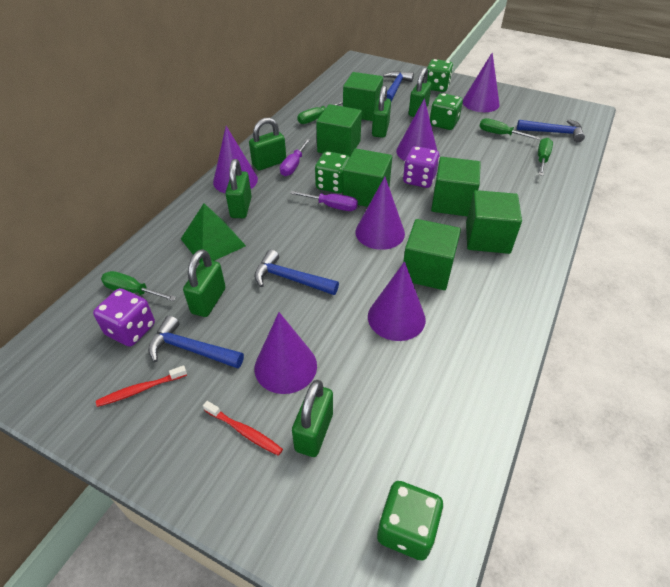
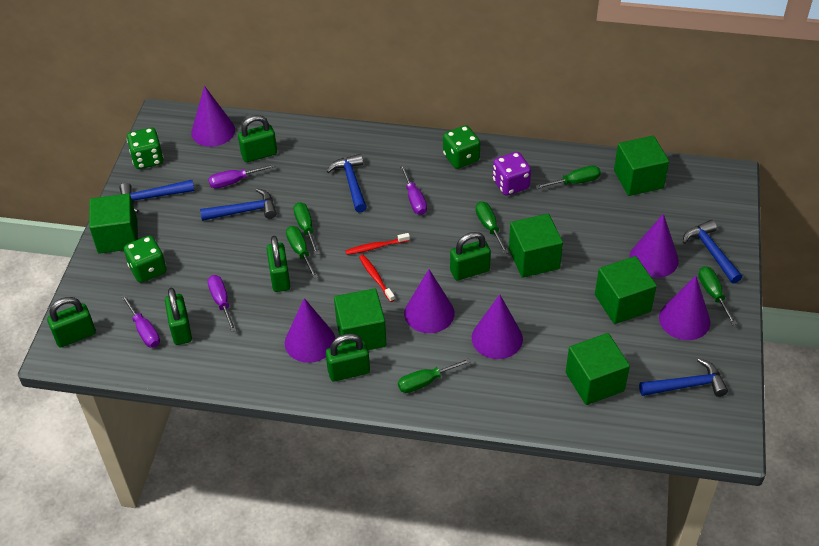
blue hammer: 4 -> 5
green dice: 4 -> 3
green pyramid: 1 -> 0
green screwdriver: 4 -> 6
purple dice: 2 -> 1
purple screwdriver: 2 -> 4

